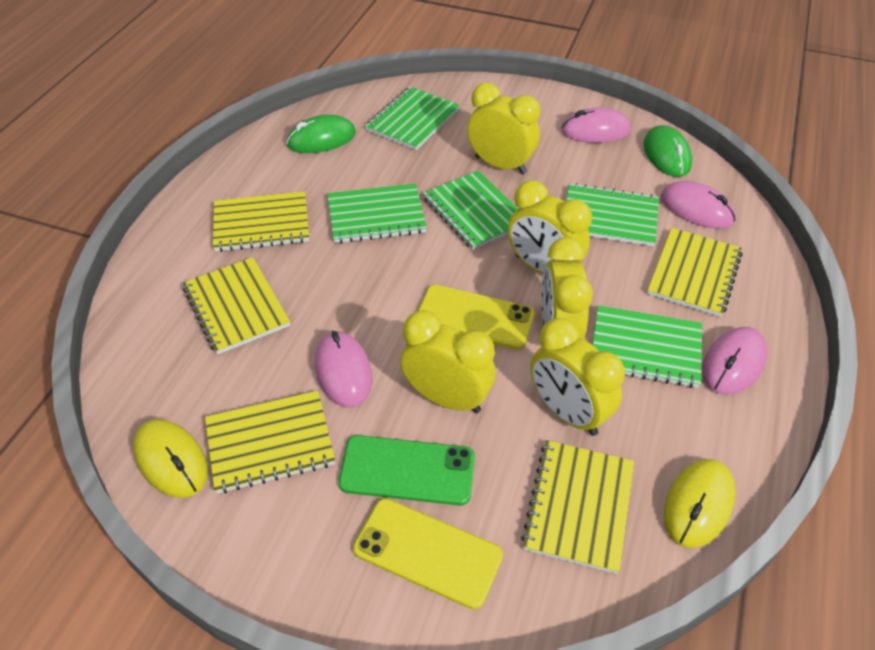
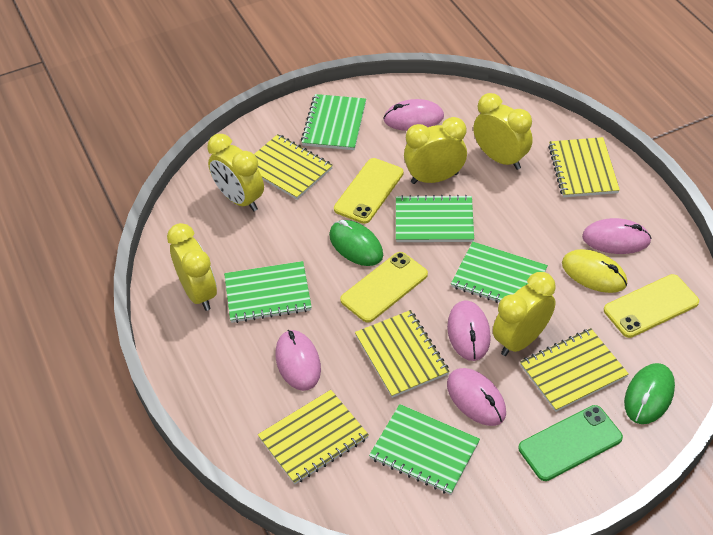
pink mouse: 4 -> 5
yellow mouse: 2 -> 1
yellow phone: 2 -> 3

